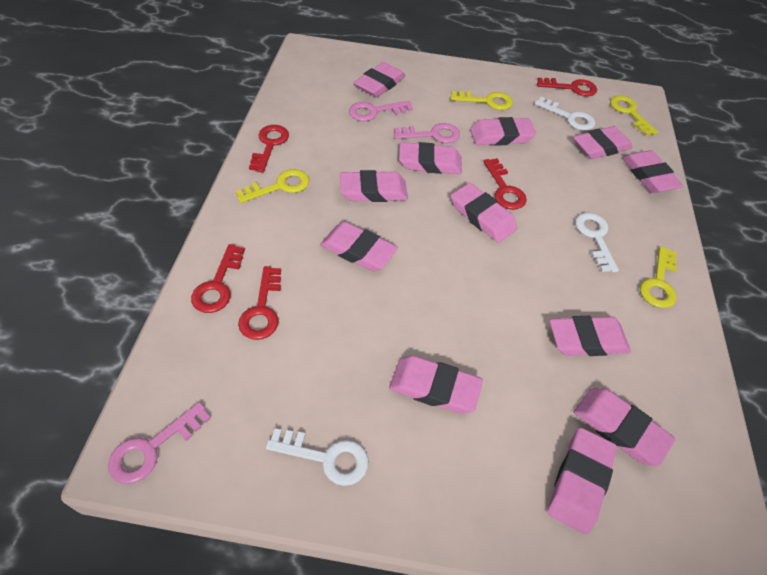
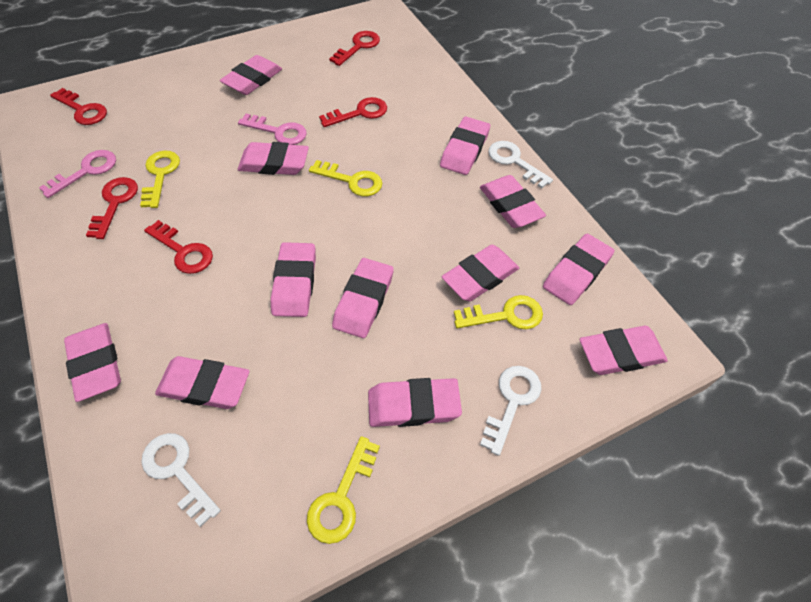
pink key: 3 -> 2

